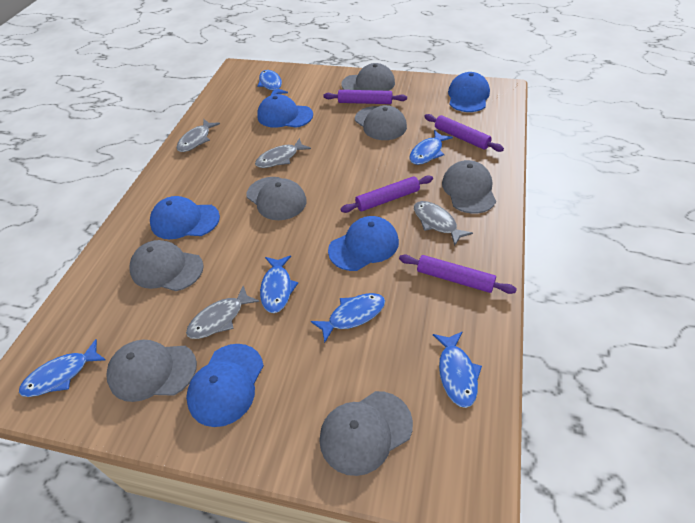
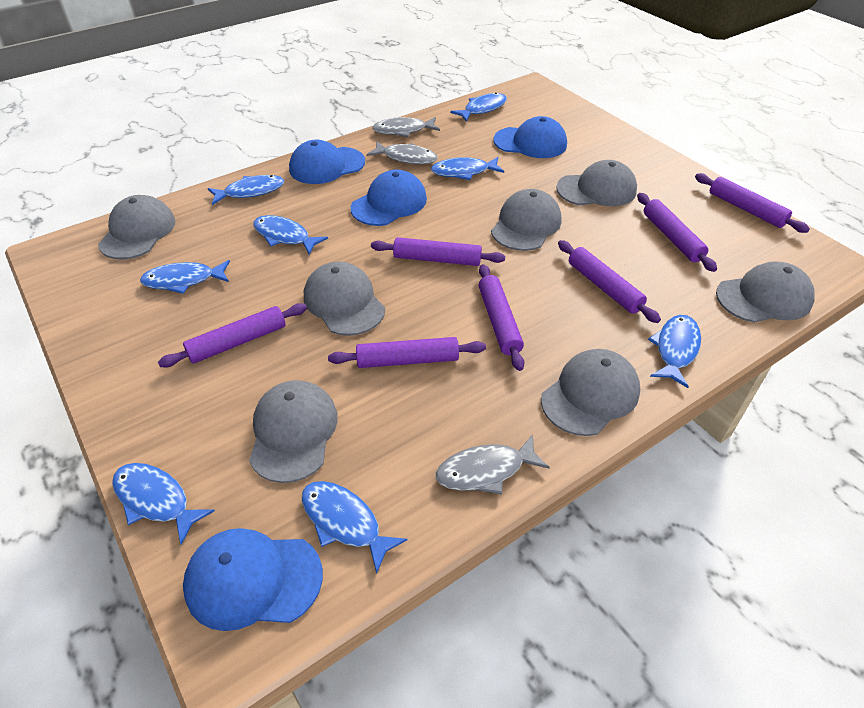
blue cap: 5 -> 4
blue fish: 6 -> 8
grey fish: 4 -> 3
purple rolling pin: 4 -> 7

